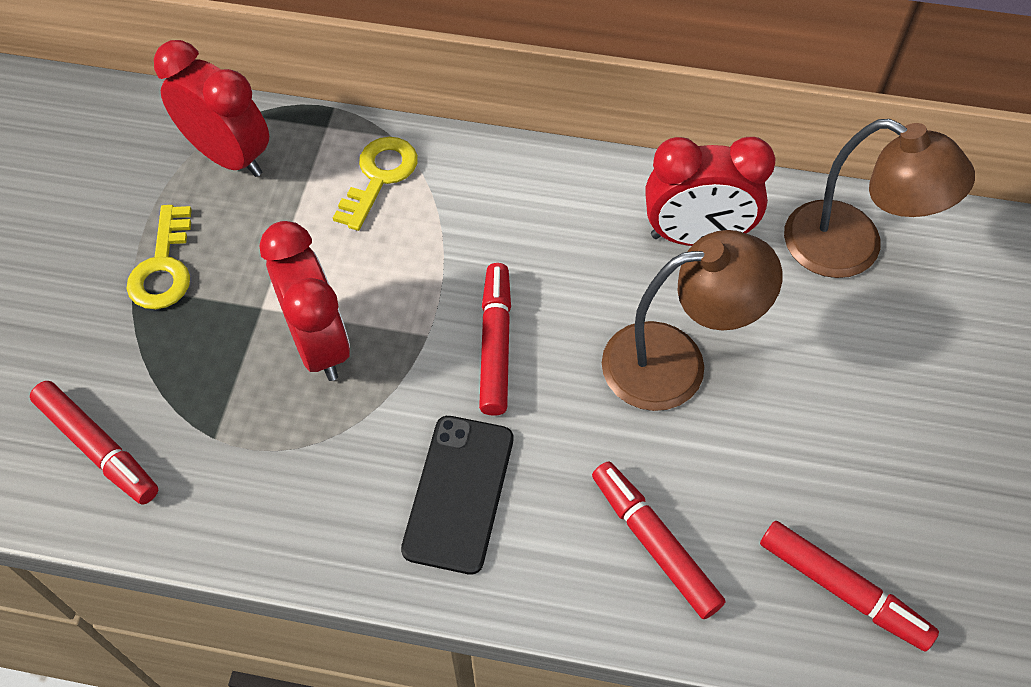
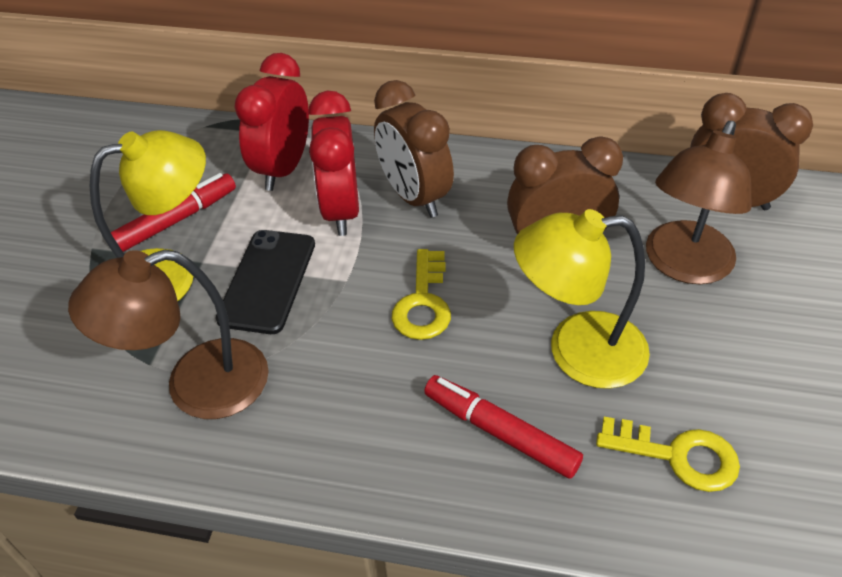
brown clock: 0 -> 3
red clock: 3 -> 2
red marker: 4 -> 2
yellow lamp: 0 -> 2

